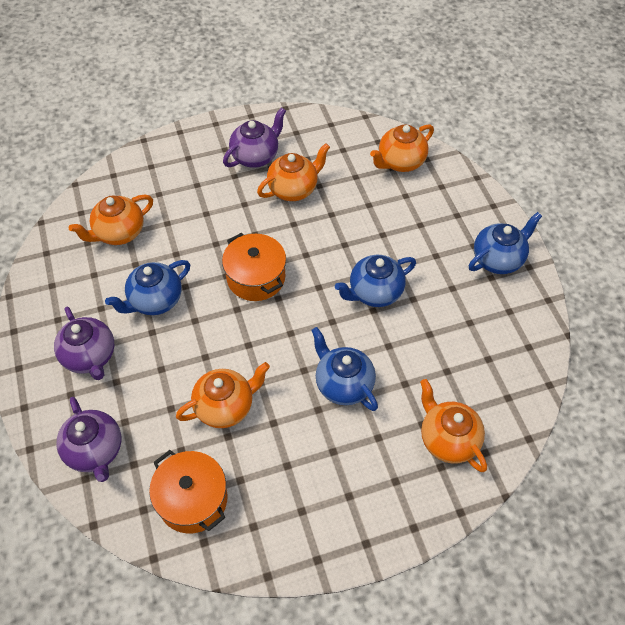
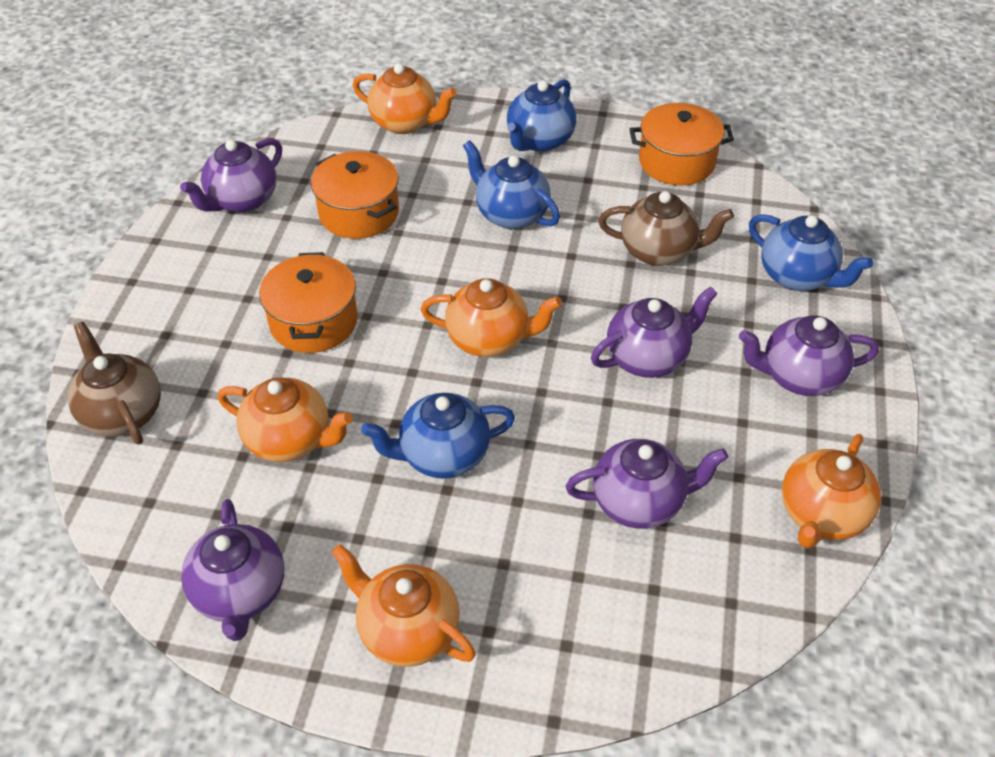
brown teapot: 0 -> 2
orange pot: 2 -> 3
purple teapot: 3 -> 5

